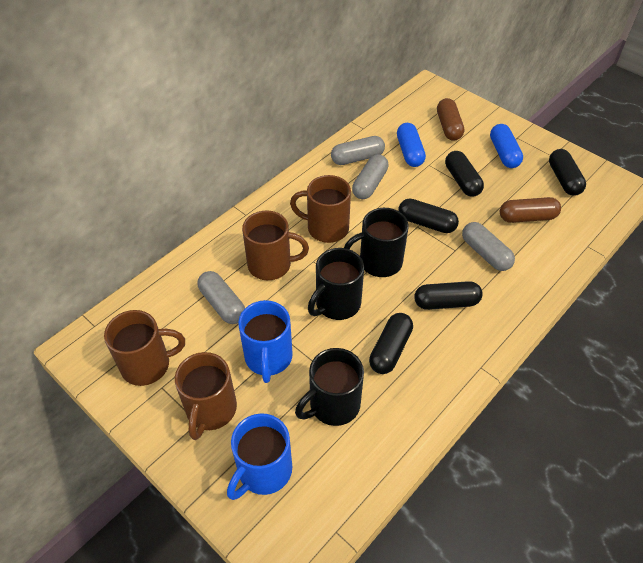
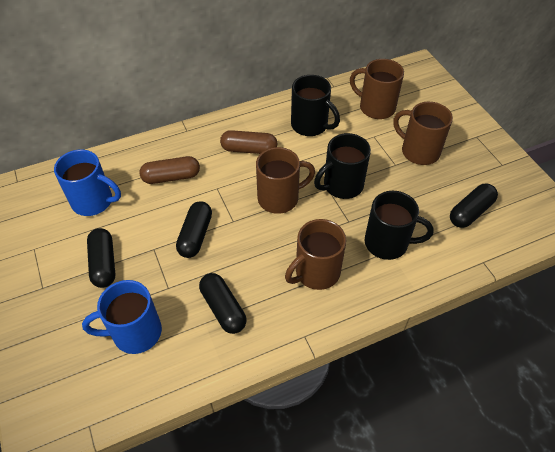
black capsule: 5 -> 4
blue capsule: 2 -> 0
grey capsule: 4 -> 0

